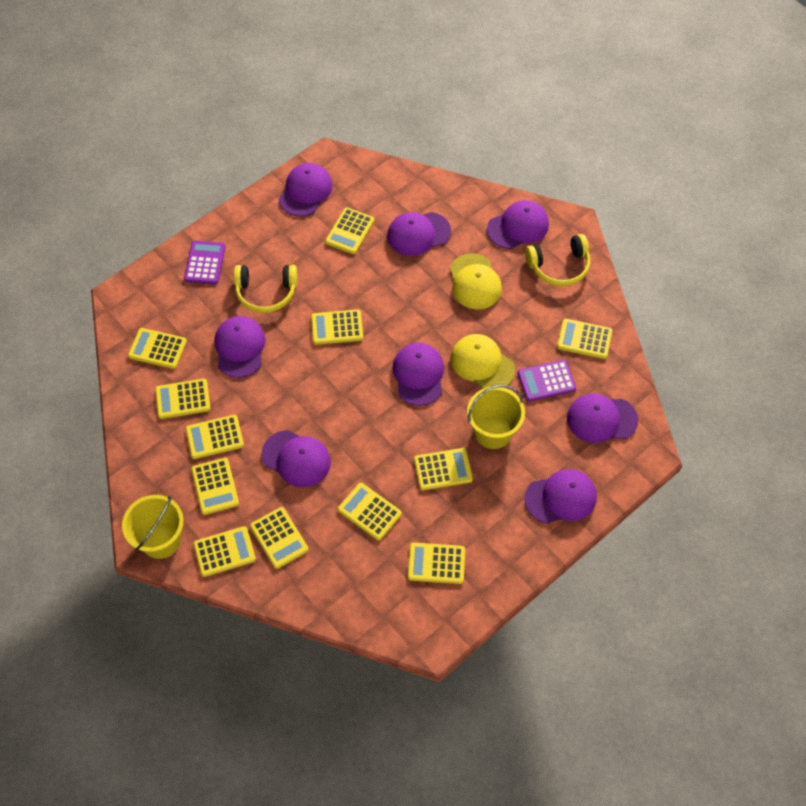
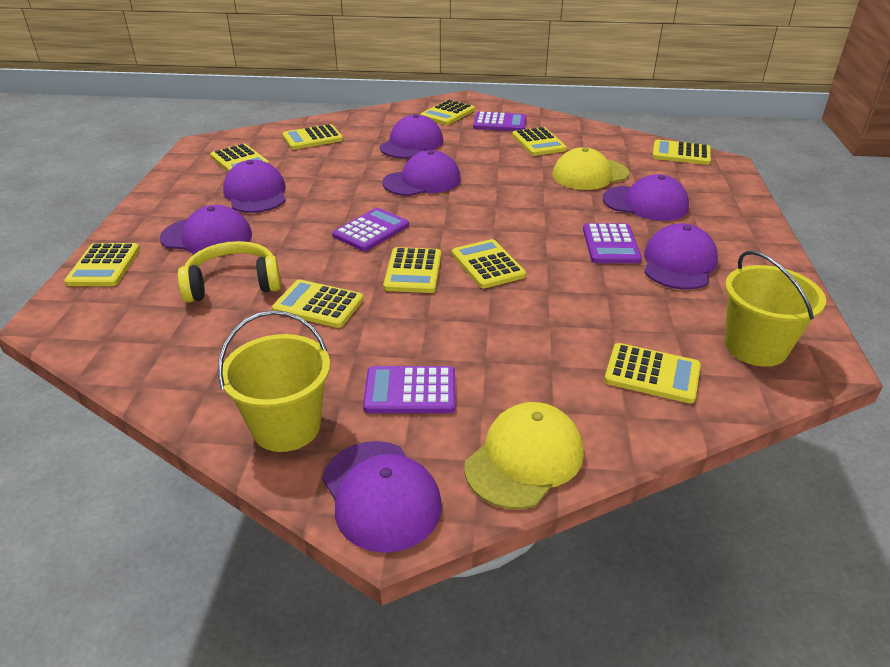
purple calculator: 2 -> 4
purple cap: 8 -> 7
yellow calculator: 12 -> 10
yellow headphones: 2 -> 1

